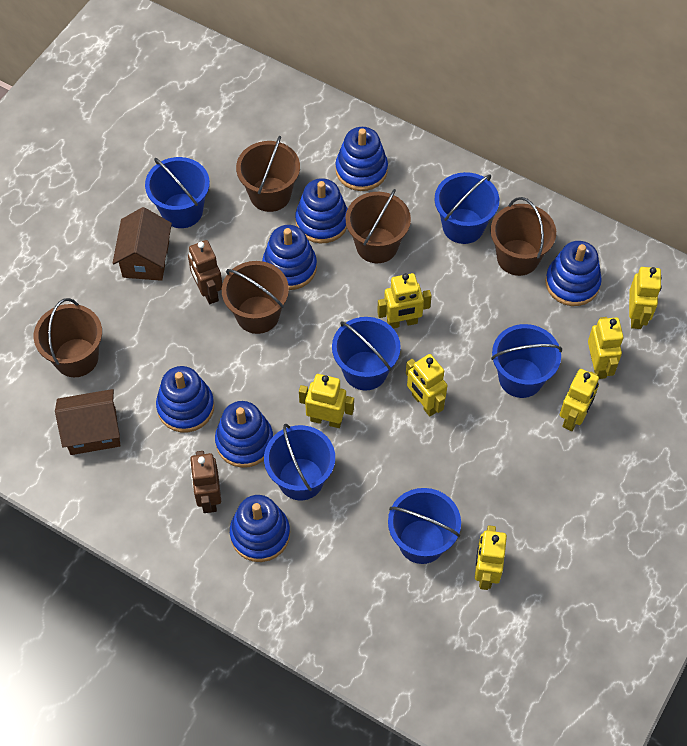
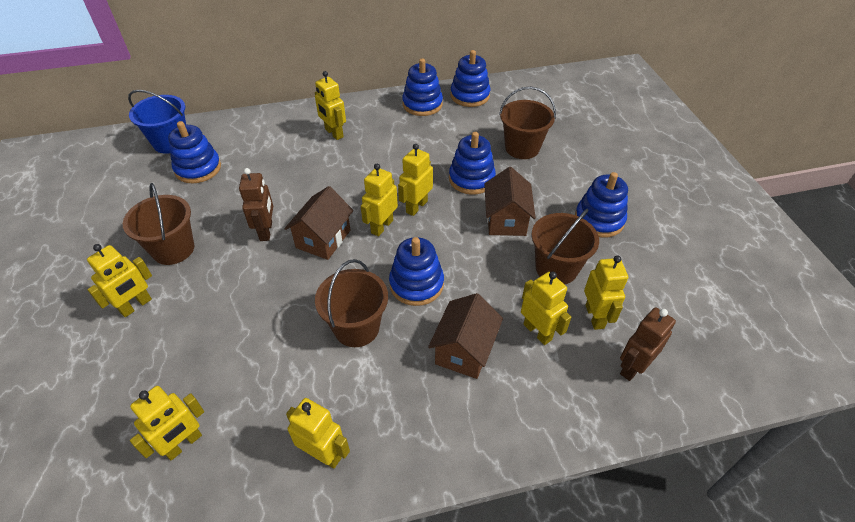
blue bucket: 6 -> 1
blue stacking toy: 7 -> 6
brown bucket: 5 -> 4
brown house: 2 -> 3
yellow robot: 7 -> 8

